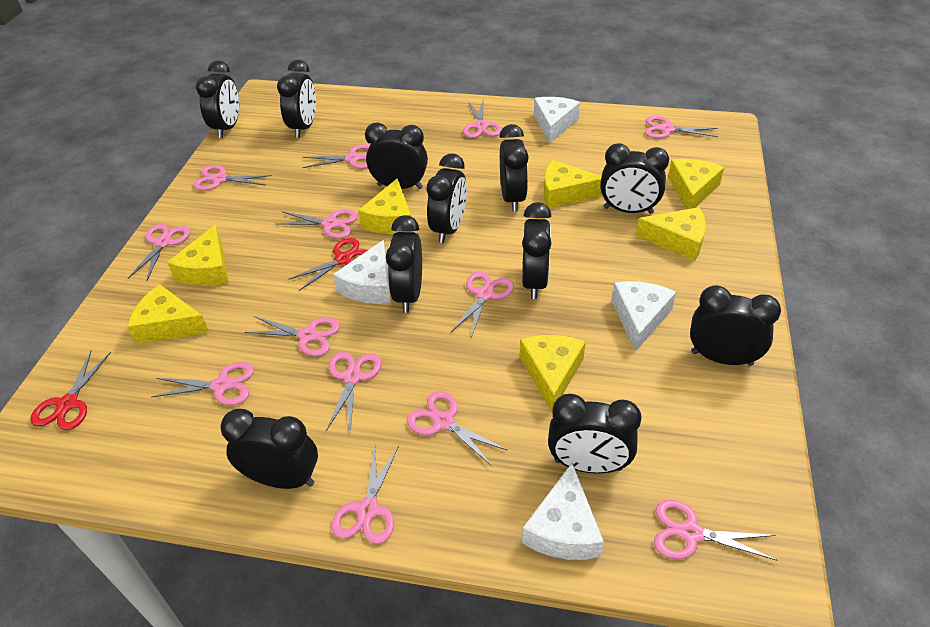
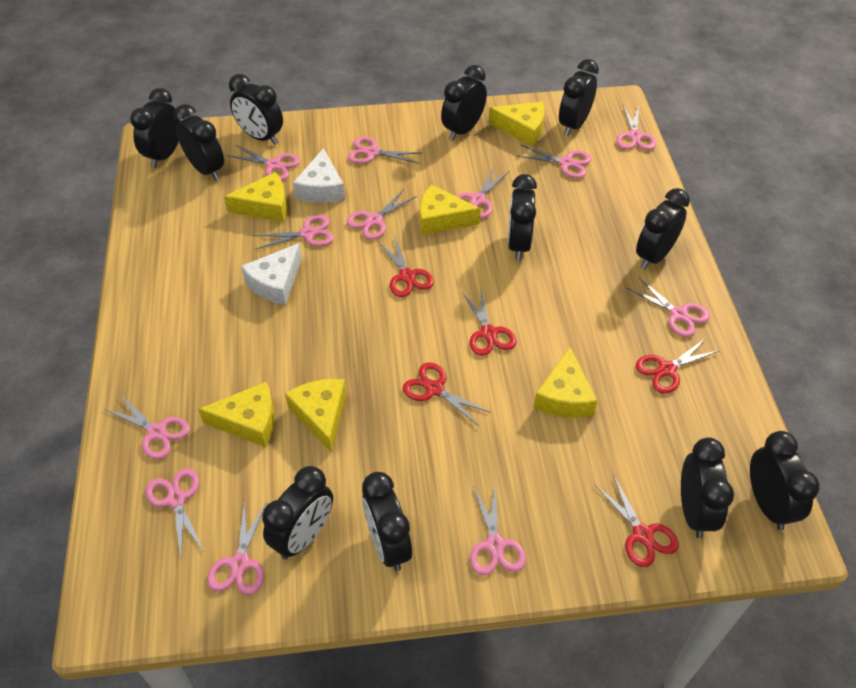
pink scissors: 13 -> 12
red scissors: 2 -> 5
white cheese: 4 -> 2
yellow cheese: 7 -> 6

